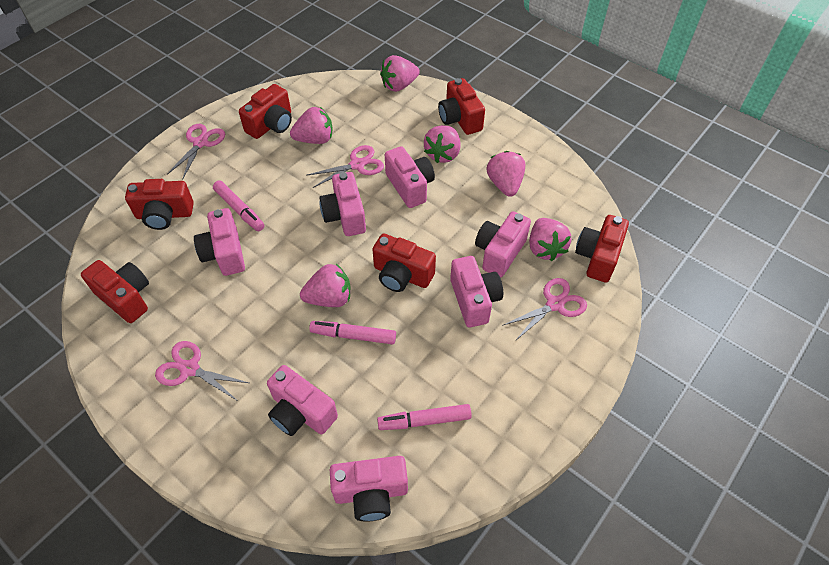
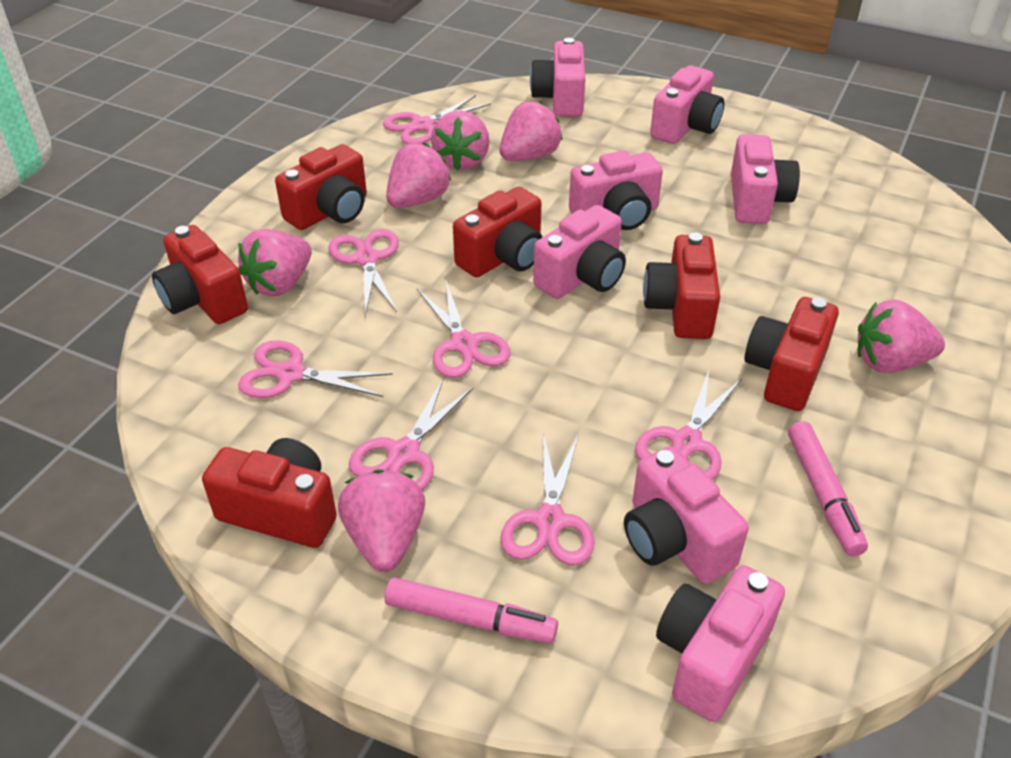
pink marker: 3 -> 2
pink scissors: 4 -> 7

